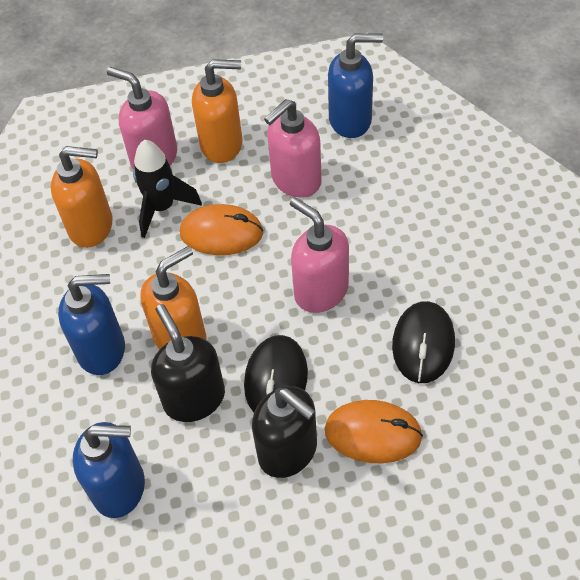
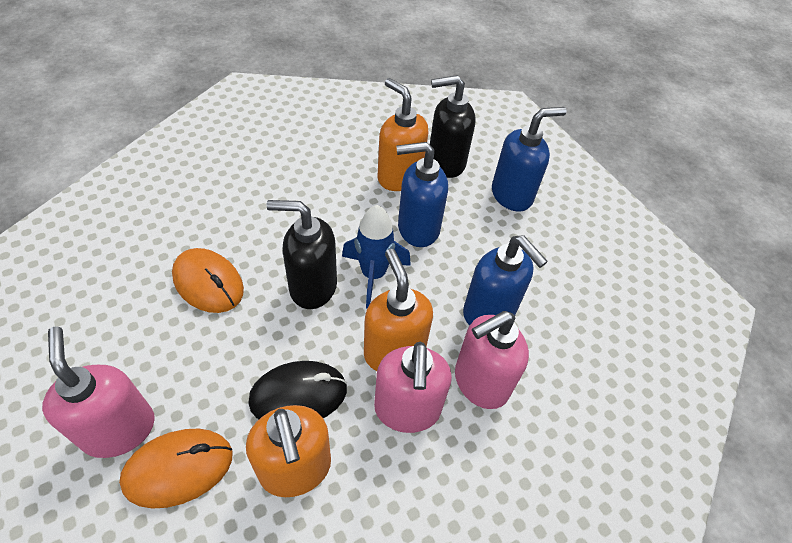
black mouse: 2 -> 1
black rocket: 1 -> 0
blue rocket: 0 -> 1

